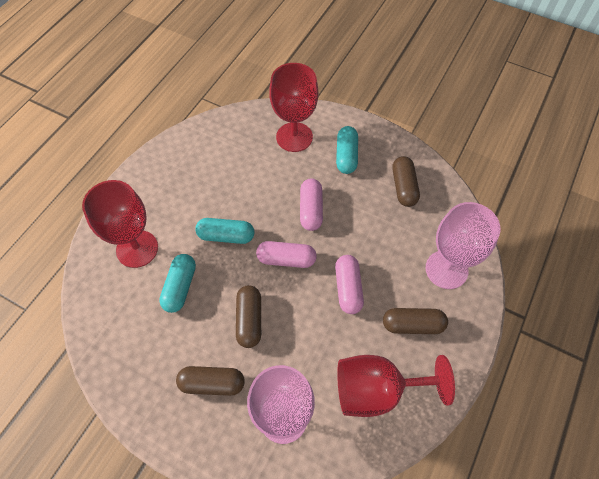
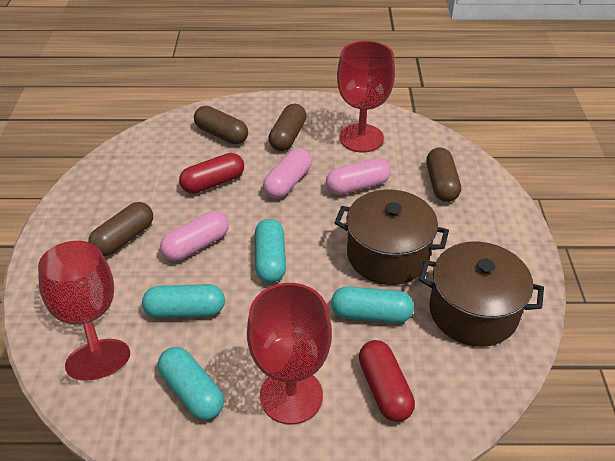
brown pot: 0 -> 2
pink goblet: 2 -> 0
red capsule: 0 -> 2
turquoise capsule: 3 -> 4

